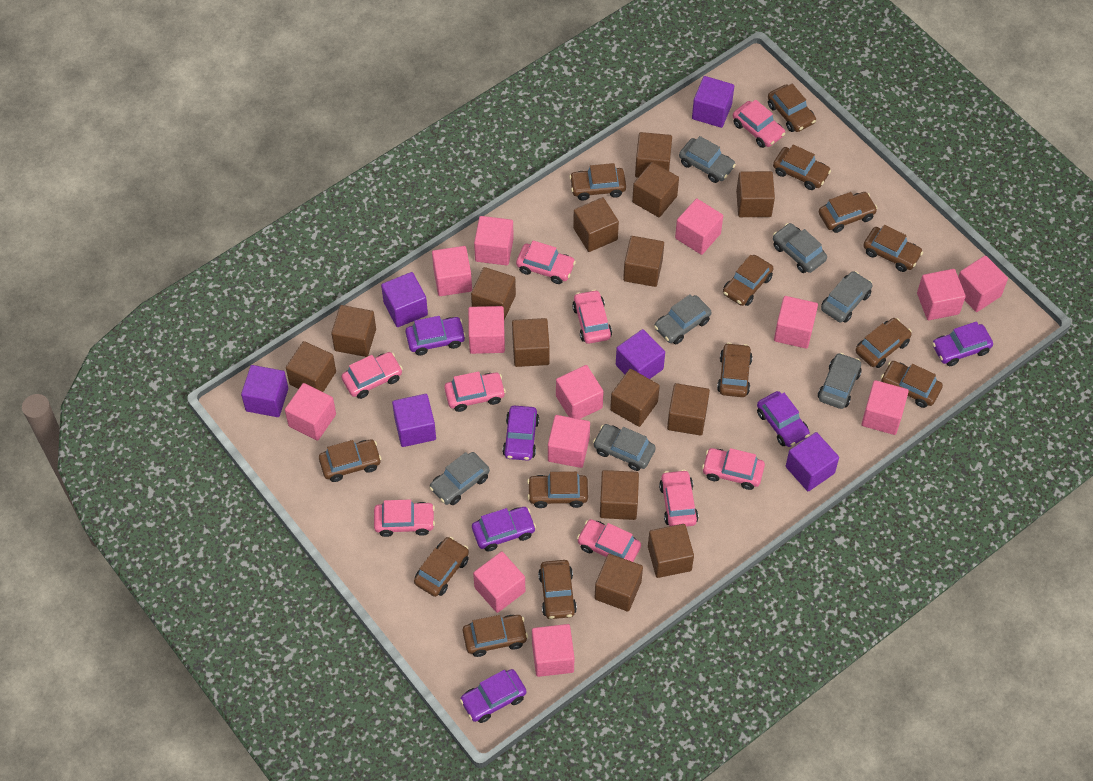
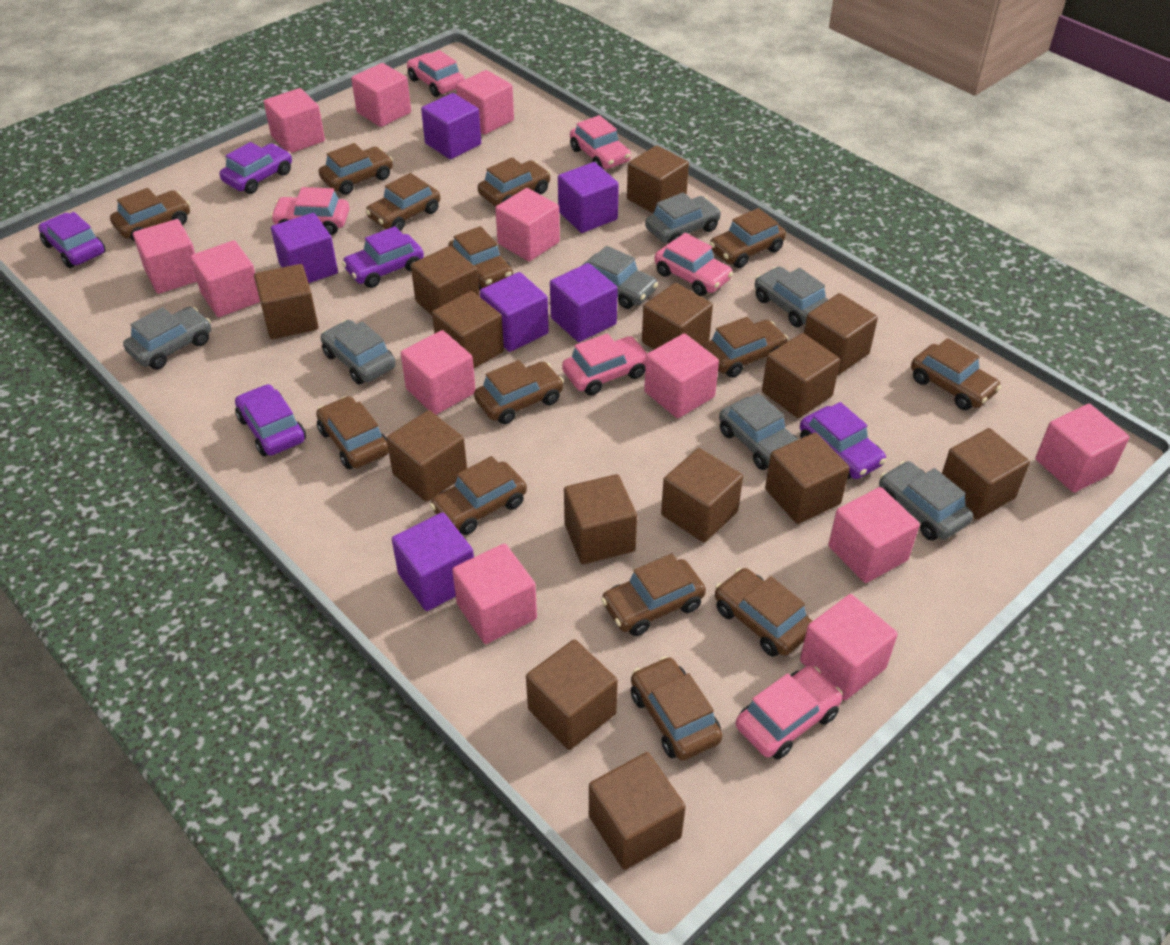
pink car: 9 -> 6
pink cube: 13 -> 12
purple car: 6 -> 5

